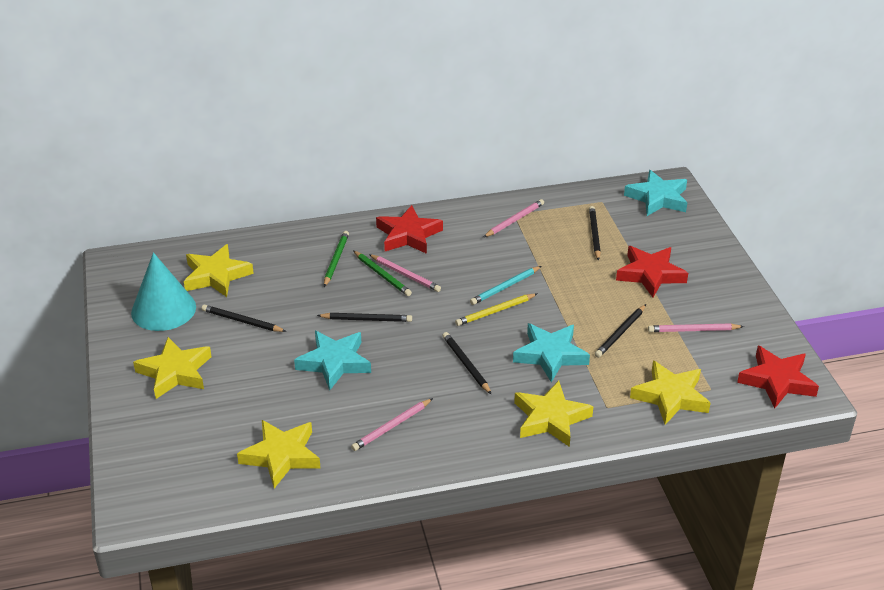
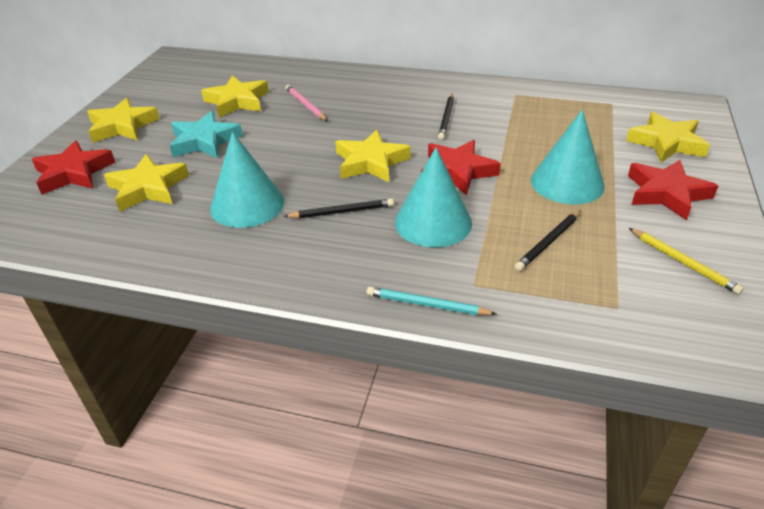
black pencil: 5 -> 3
green pencil: 2 -> 0
pink pencil: 4 -> 1
turquoise cone: 1 -> 3
turquoise star: 3 -> 1

